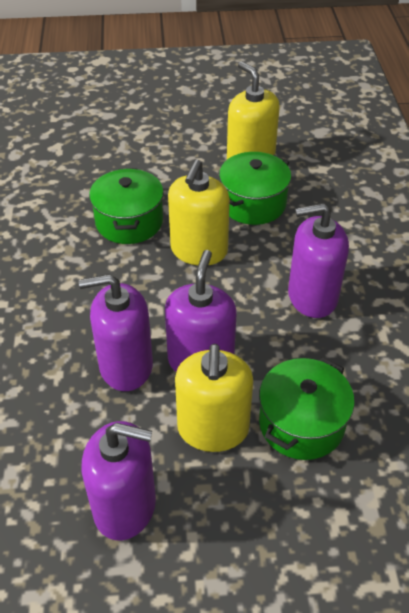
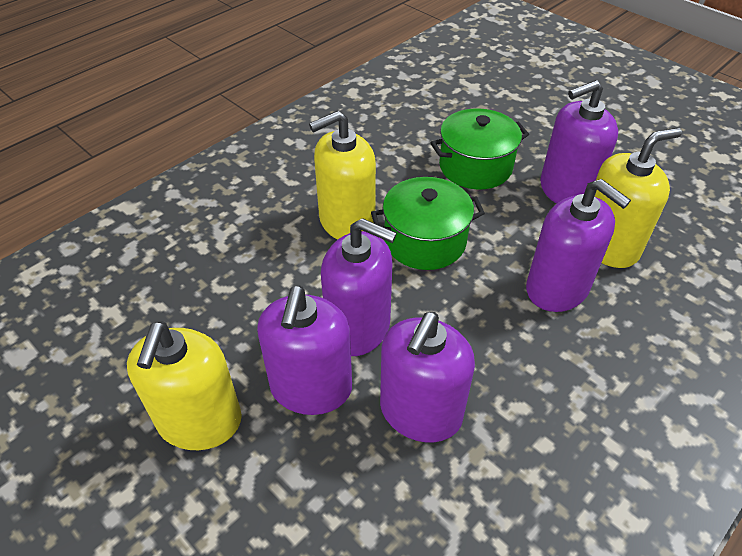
green pot: 3 -> 2
purple soap dispenser: 4 -> 5

